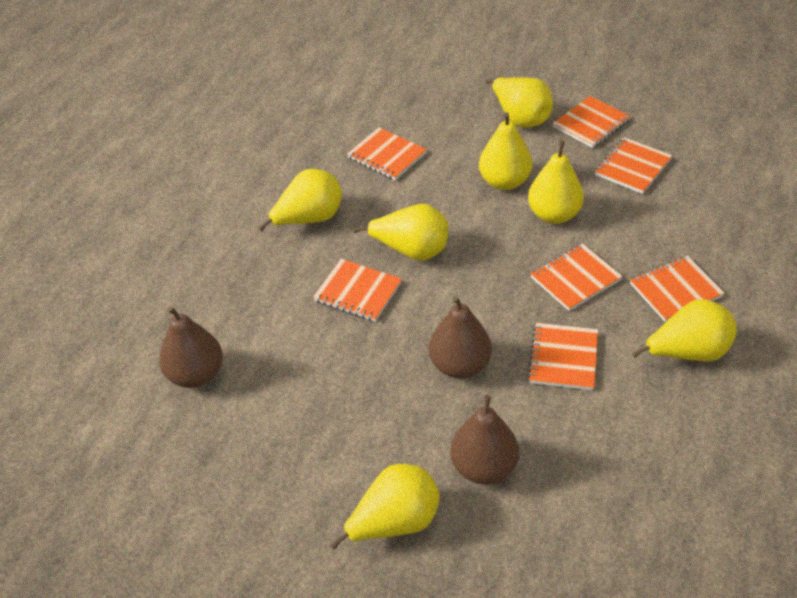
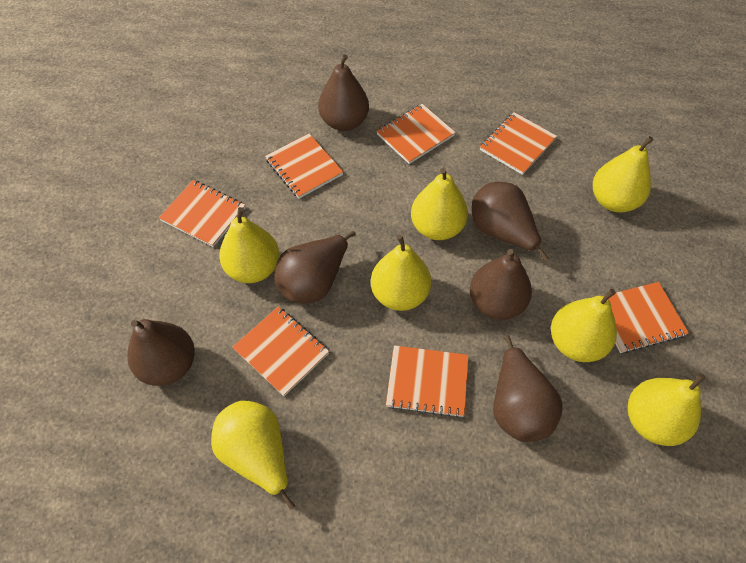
brown pear: 3 -> 6

